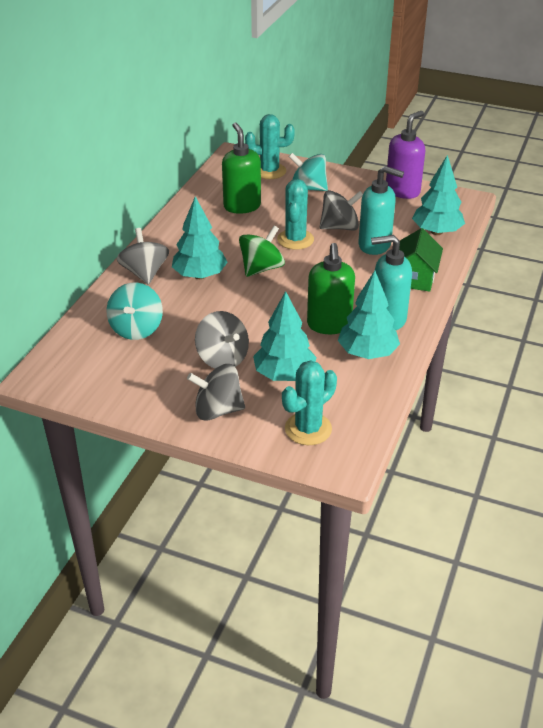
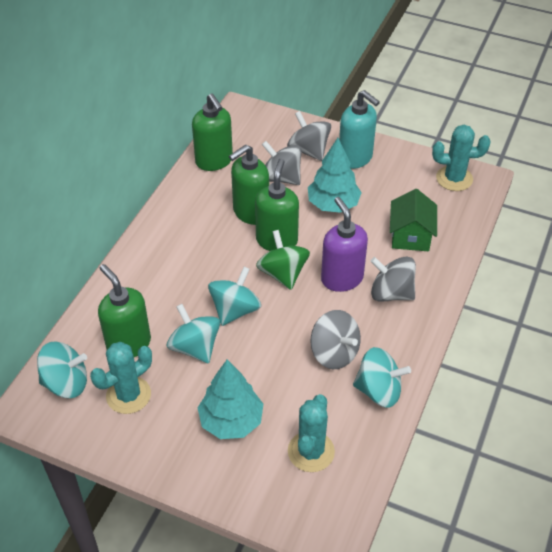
green soap dispenser: 2 -> 4
turquoise soap dispenser: 2 -> 1
turquoise spinning top: 2 -> 4
turquoise tree: 4 -> 2

